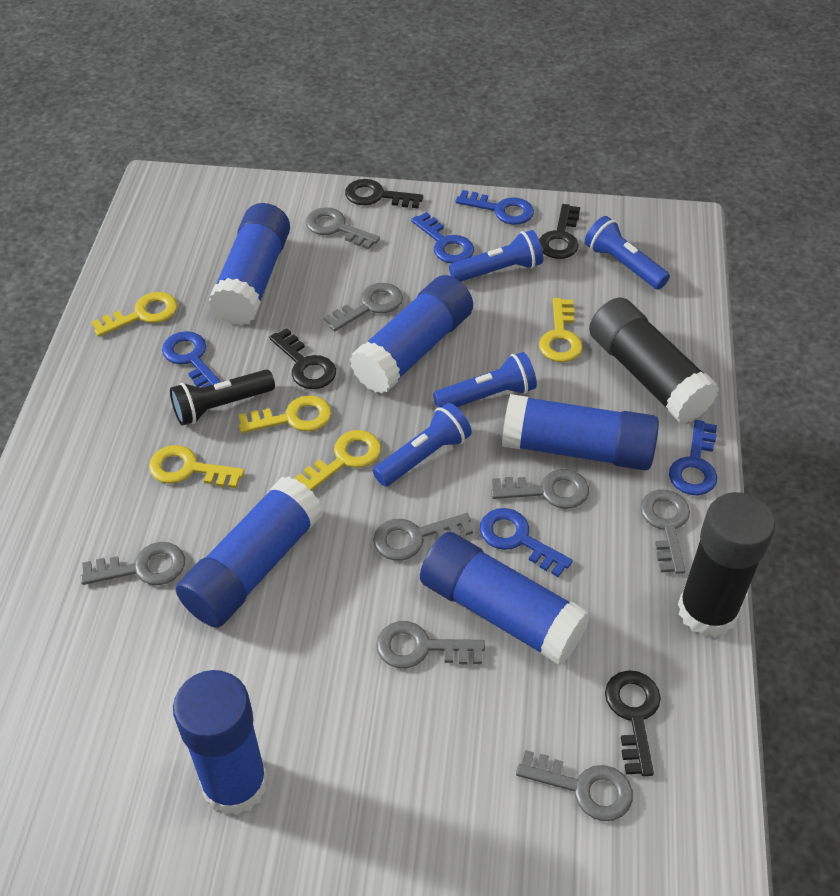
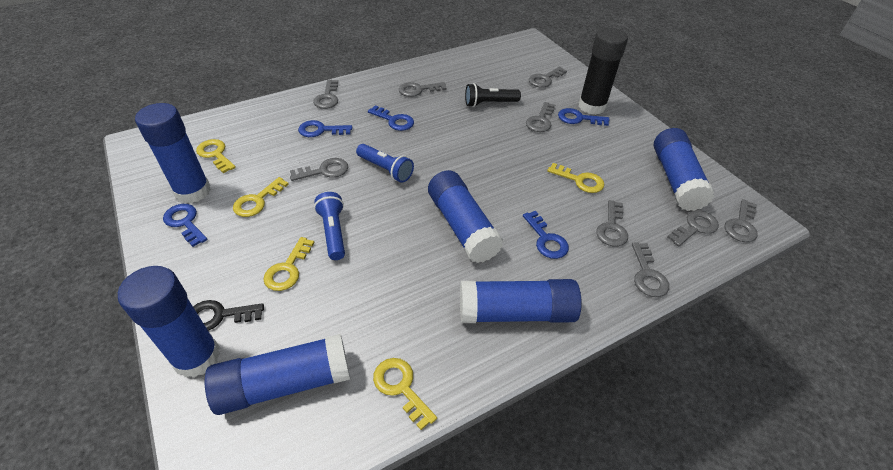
black glue stick: 2 -> 1
black key: 4 -> 1
blue flashlight: 4 -> 2
grey key: 8 -> 9

